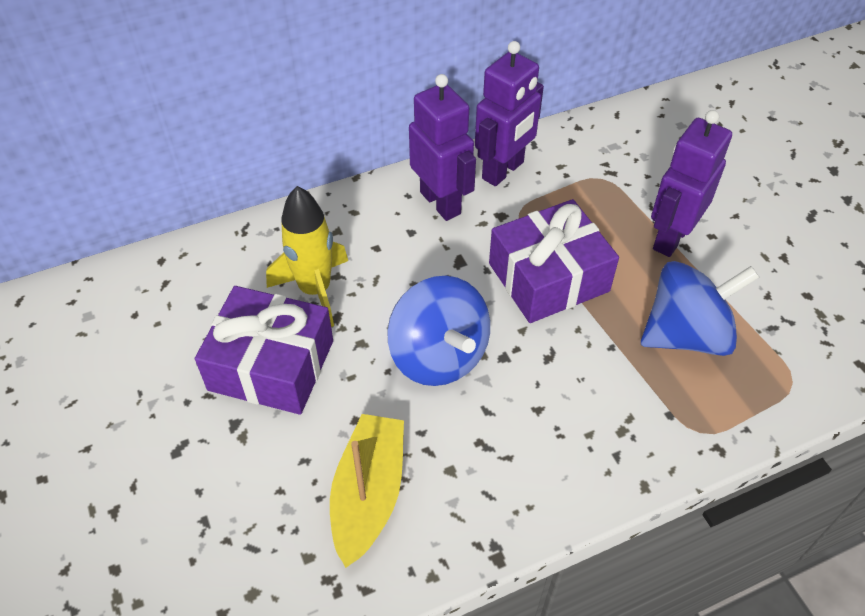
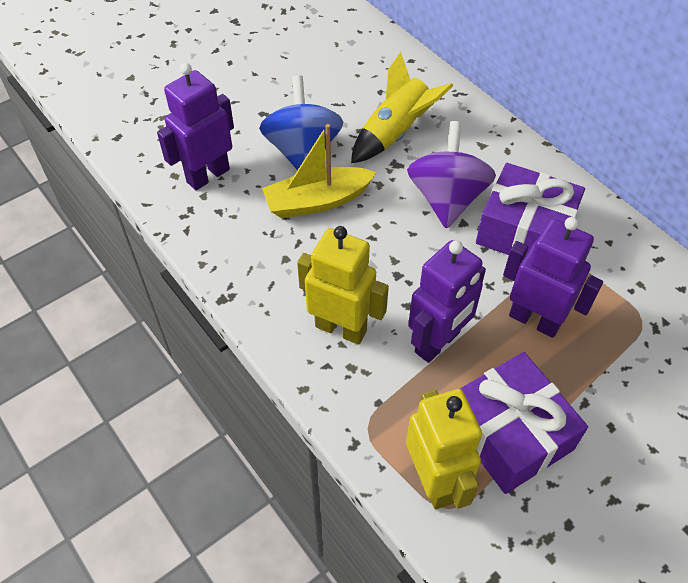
blue spinning top: 2 -> 1
purple spinning top: 0 -> 1
yellow robot: 0 -> 2

